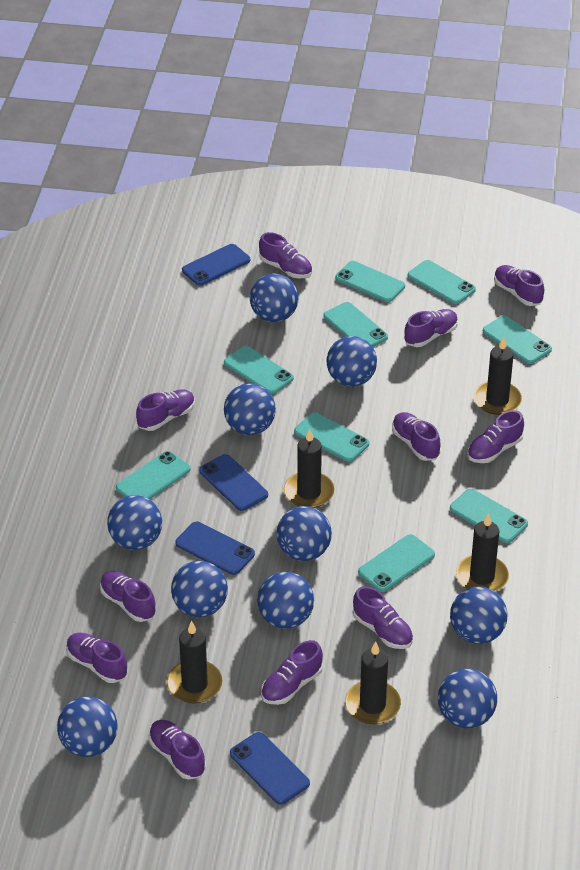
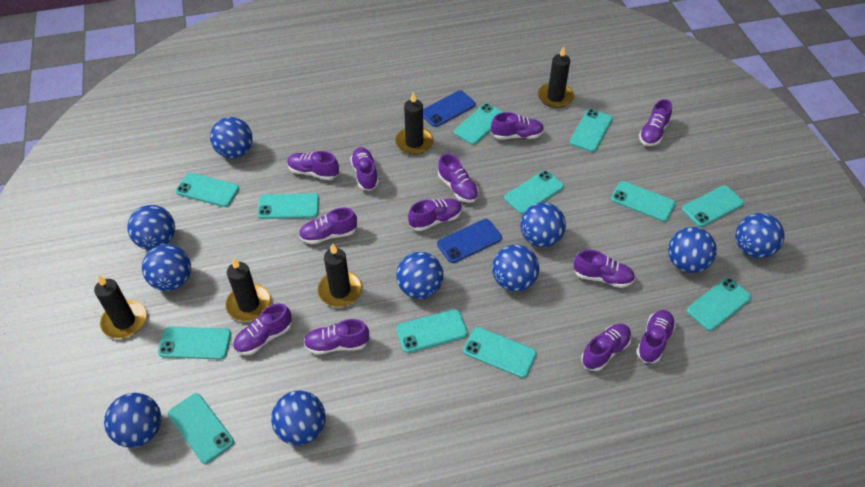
blue phone: 4 -> 2
purple shoe: 11 -> 12
turquoise phone: 9 -> 12

